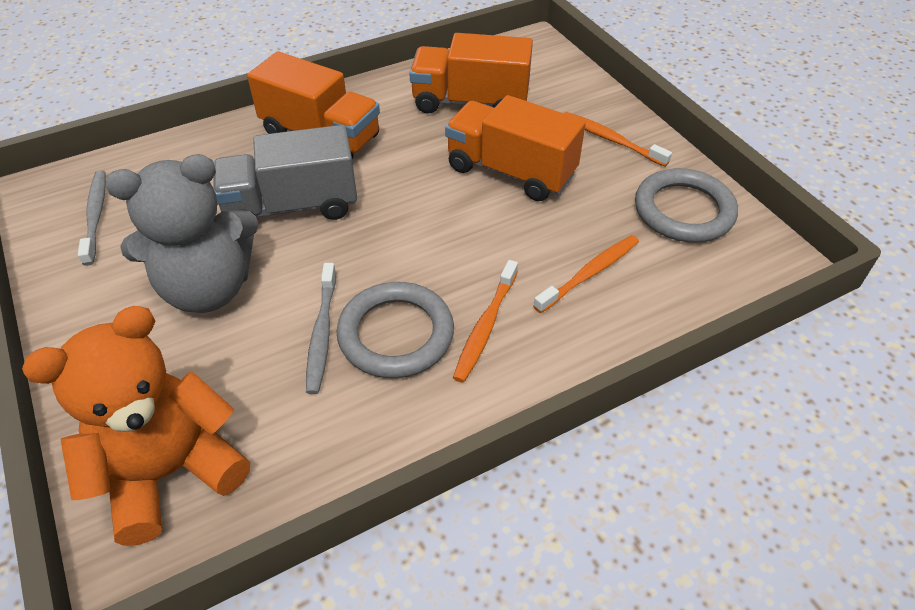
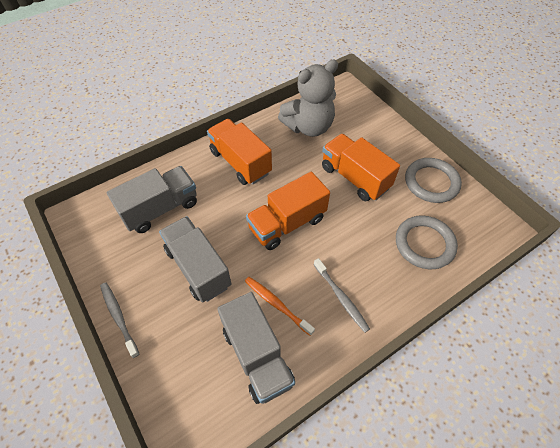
grey truck: 1 -> 3
orange teddy bear: 1 -> 0
orange toothbrush: 3 -> 1

